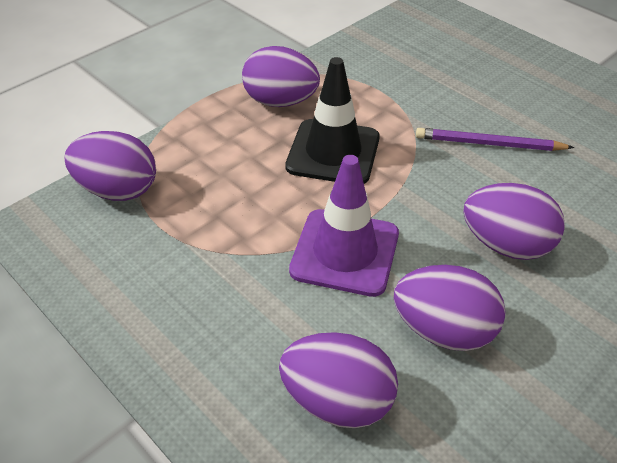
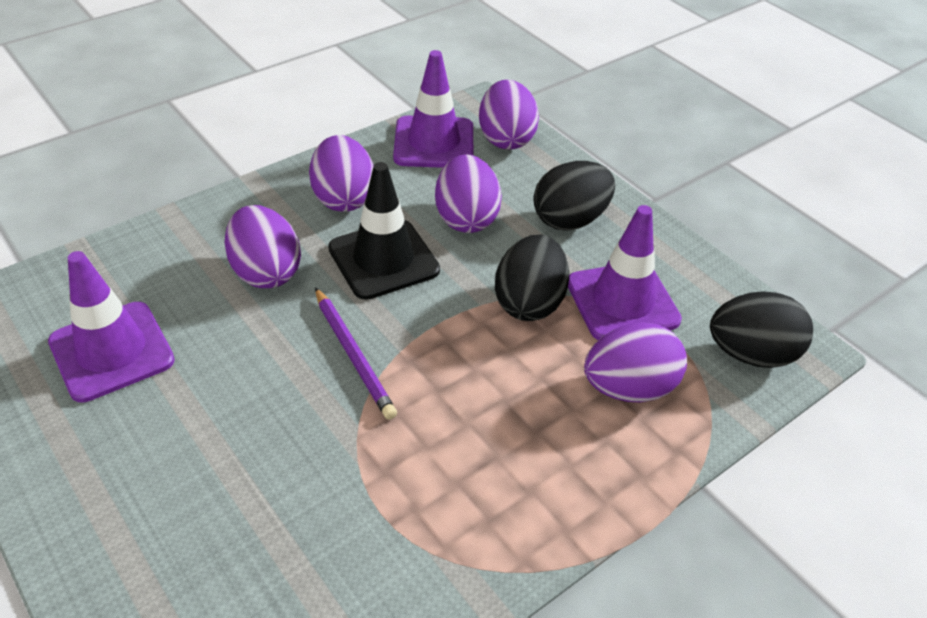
black egg: 0 -> 3
purple traffic cone: 1 -> 3

